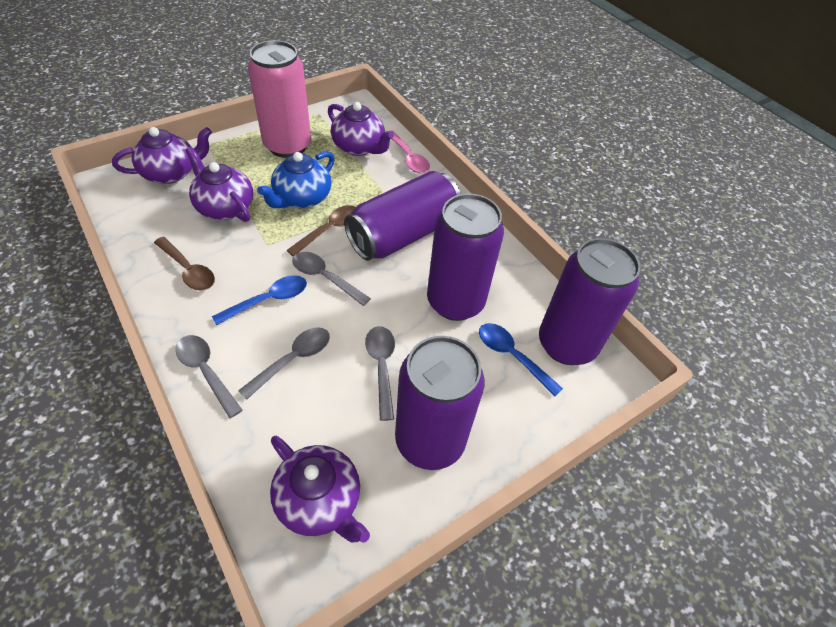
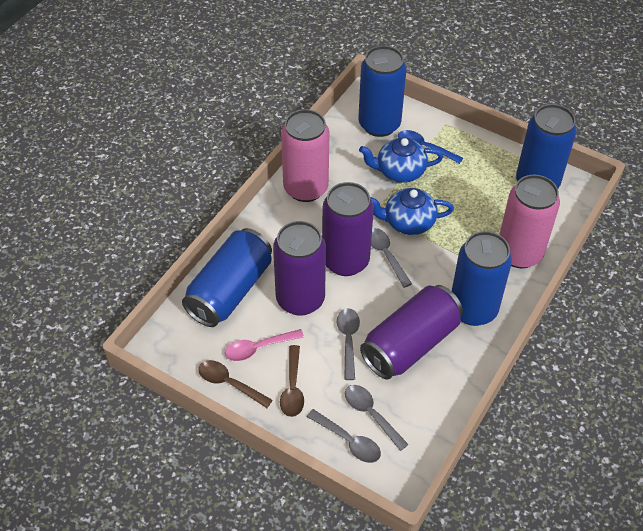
blue can: 0 -> 4
blue spoon: 2 -> 1
blue teapot: 1 -> 2
pink can: 1 -> 2
purple can: 4 -> 3
purple teapot: 4 -> 0

